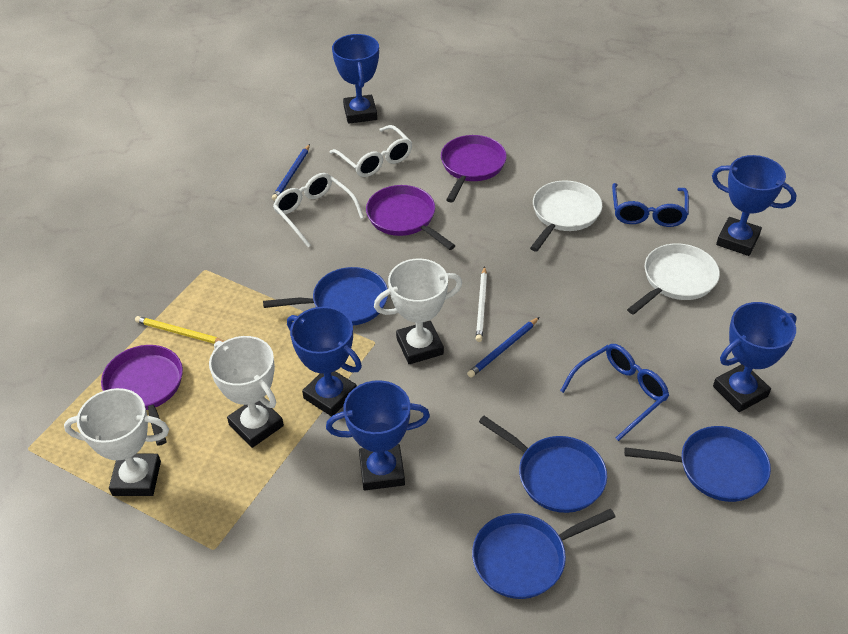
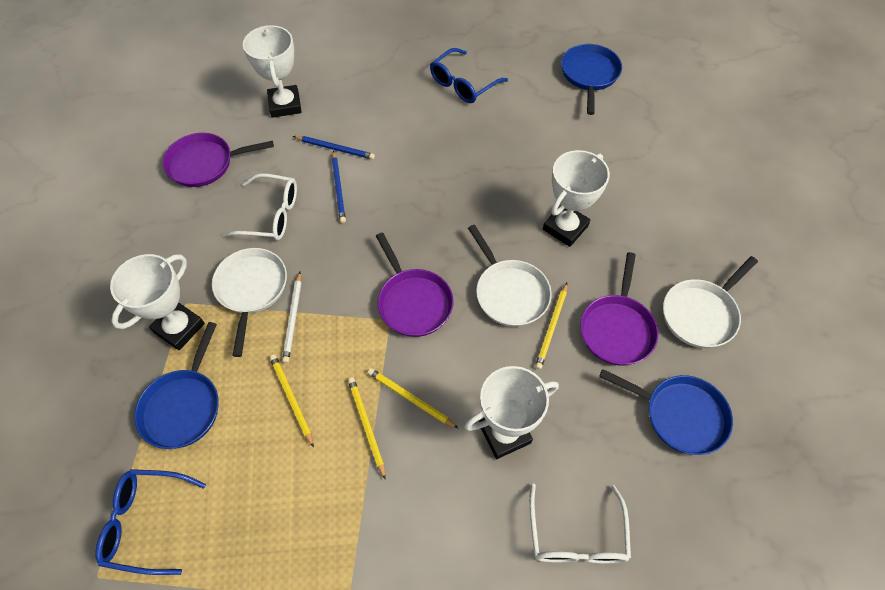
blue pan: 4 -> 3
blue trophy: 5 -> 0
white pan: 2 -> 3
white trophy: 3 -> 4
yellow pencil: 1 -> 4

